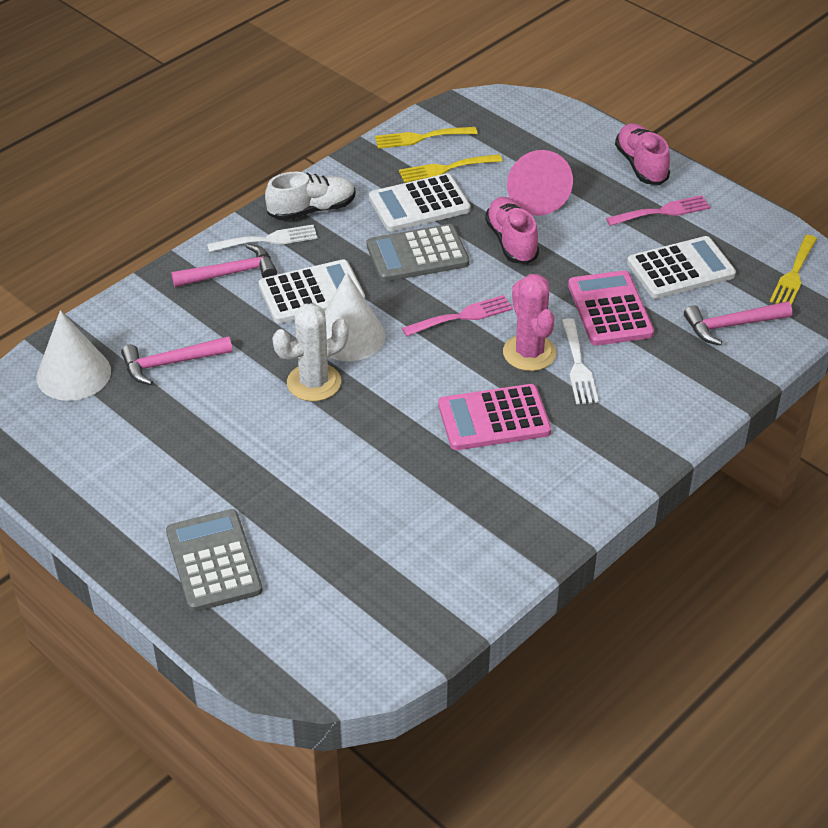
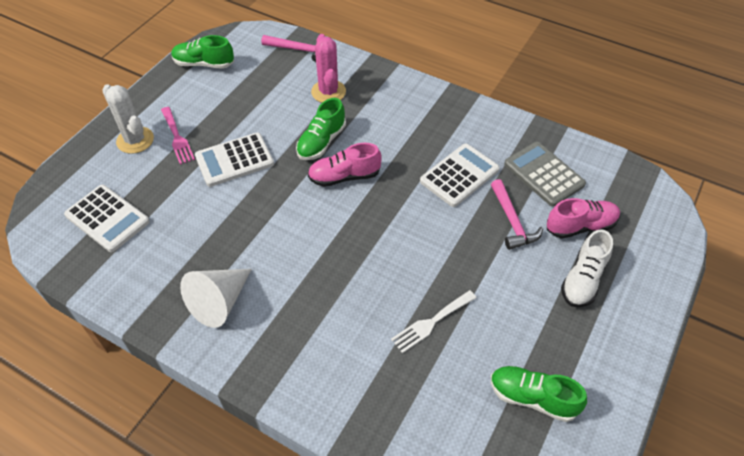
green shoe: 0 -> 3
grey calculator: 2 -> 1
pink calculator: 2 -> 0
pink cone: 1 -> 0
pink fork: 2 -> 1
pink hammer: 3 -> 2
white cone: 2 -> 1
white fork: 2 -> 1
yellow fork: 3 -> 0

